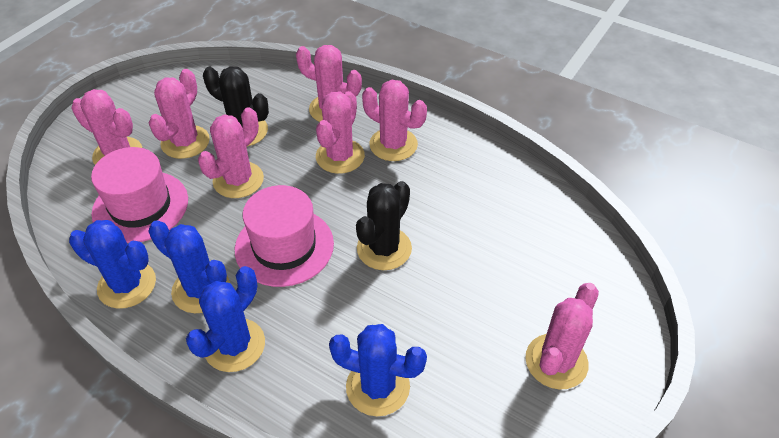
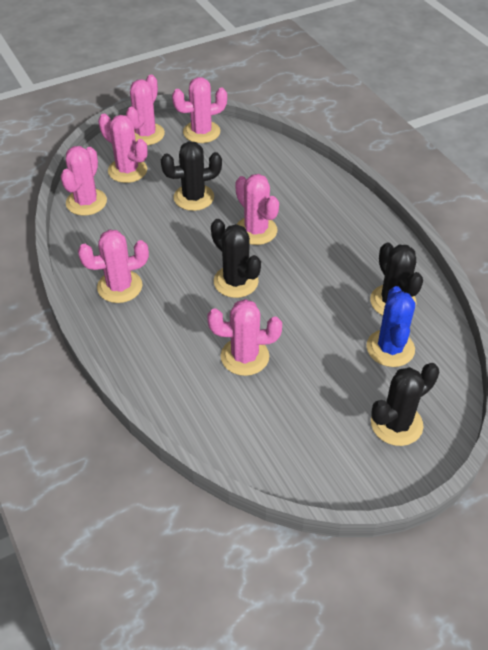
black cactus: 2 -> 4
blue cactus: 4 -> 1
pink hat: 2 -> 0

